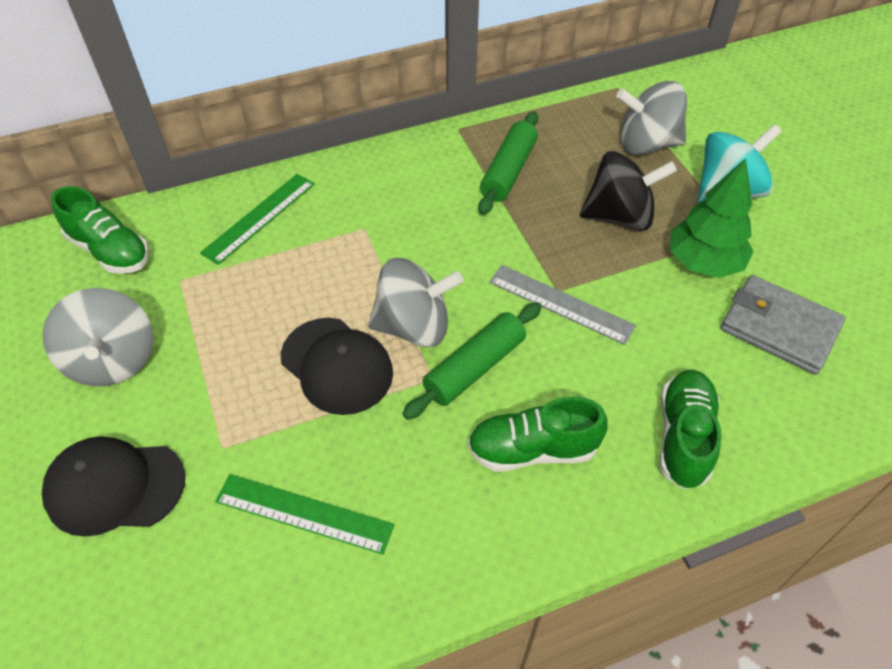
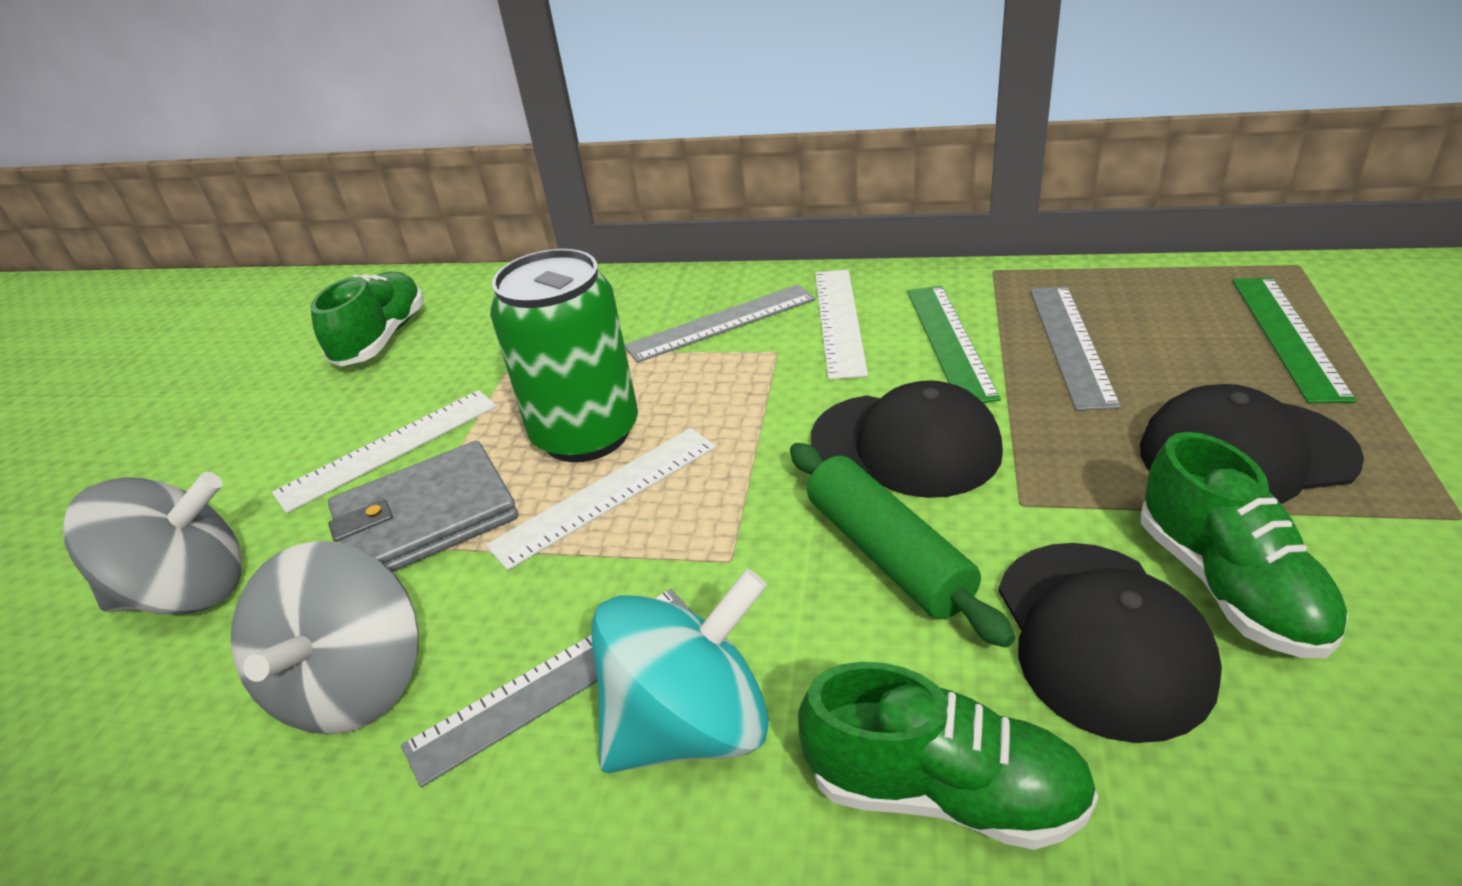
black cap: 2 -> 3
black spinning top: 1 -> 0
green can: 0 -> 1
green rolling pin: 2 -> 1
green tree: 1 -> 0
grey ruler: 1 -> 3
grey spinning top: 3 -> 2
white ruler: 0 -> 3

